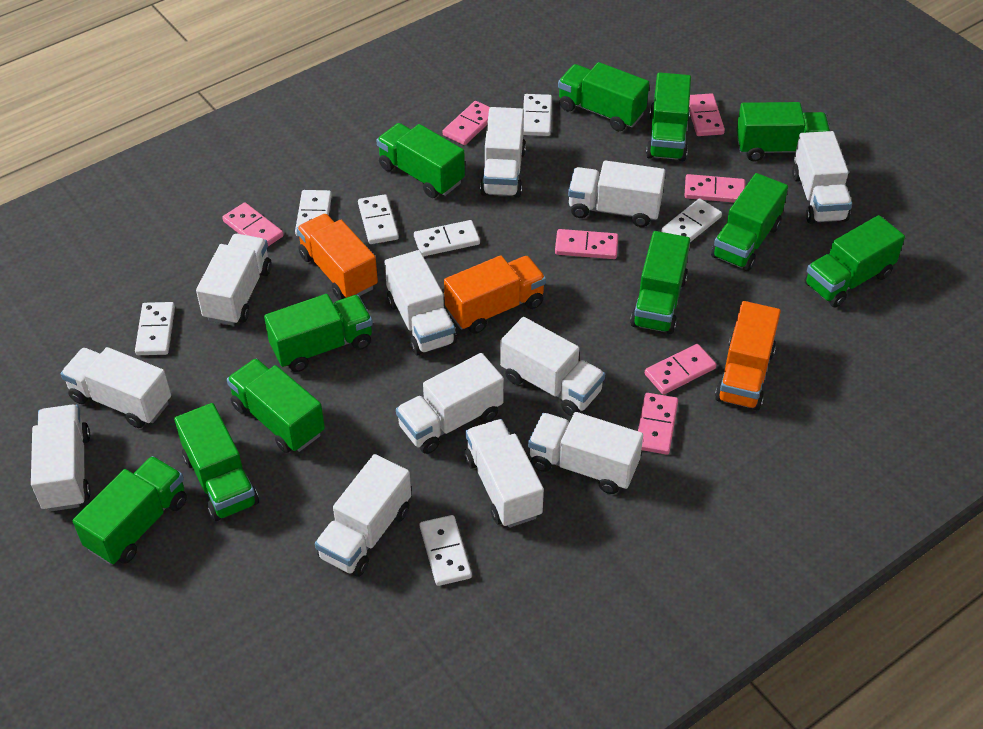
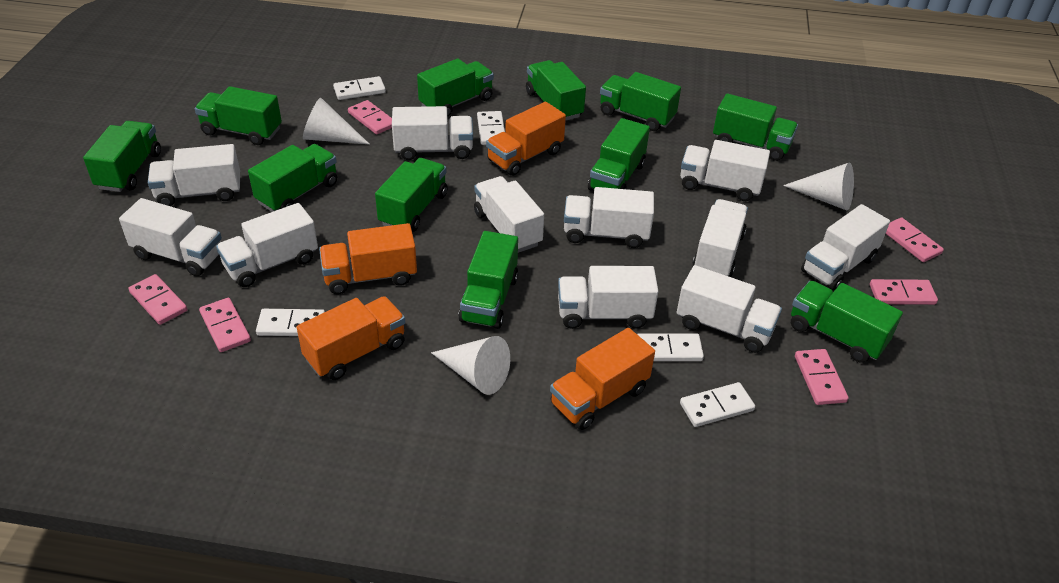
orange truck: 3 -> 4
pink domino: 7 -> 6
white cone: 0 -> 3
white domino: 7 -> 5
white truck: 12 -> 11

